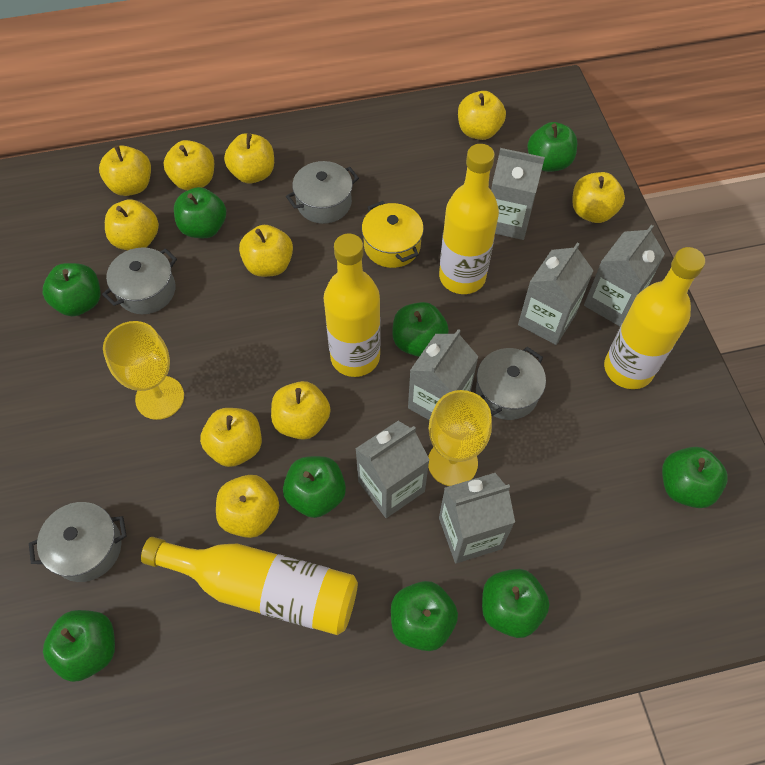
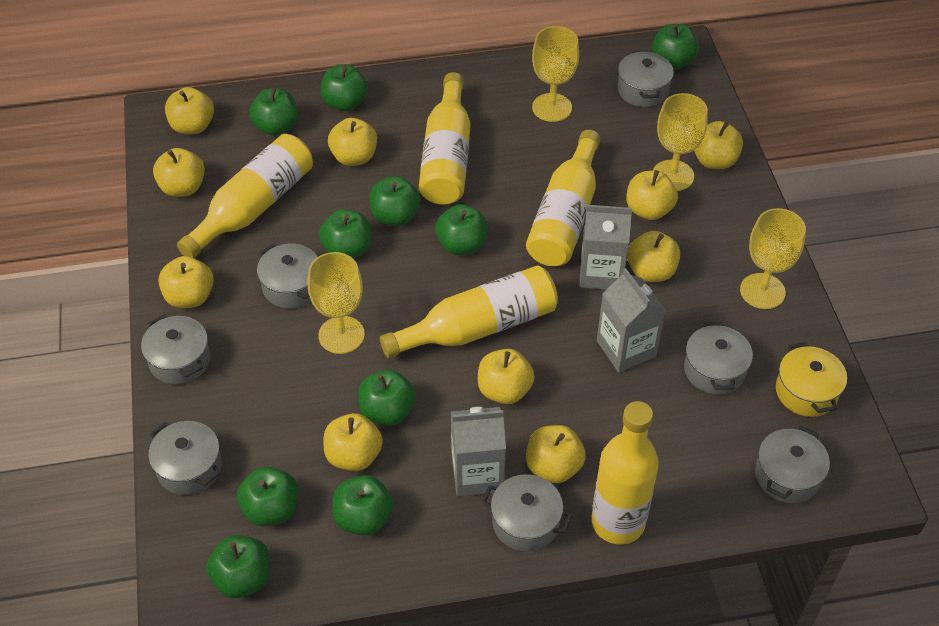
green apple: 9 -> 10
grey carton: 6 -> 3
grey pot: 4 -> 7
yellow bottle: 4 -> 5
yellow goblet: 2 -> 4

